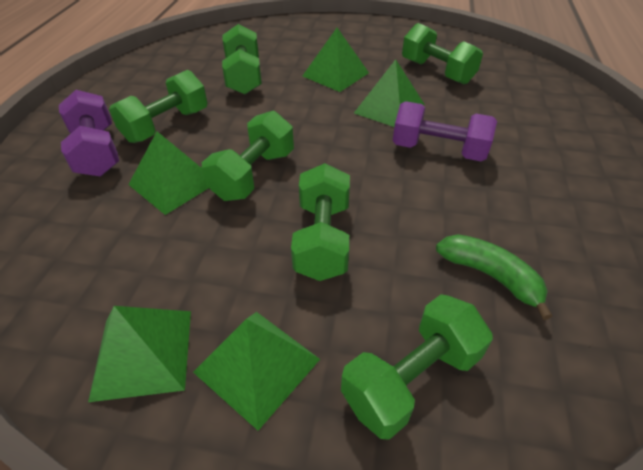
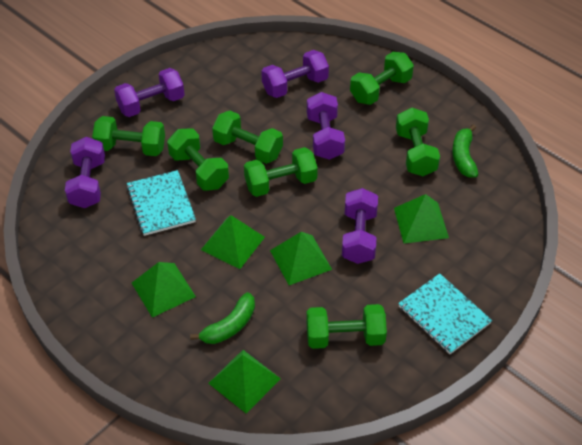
green banana: 1 -> 2
green dumbbell: 6 -> 7
purple dumbbell: 2 -> 5
turquoise notebook: 0 -> 2

